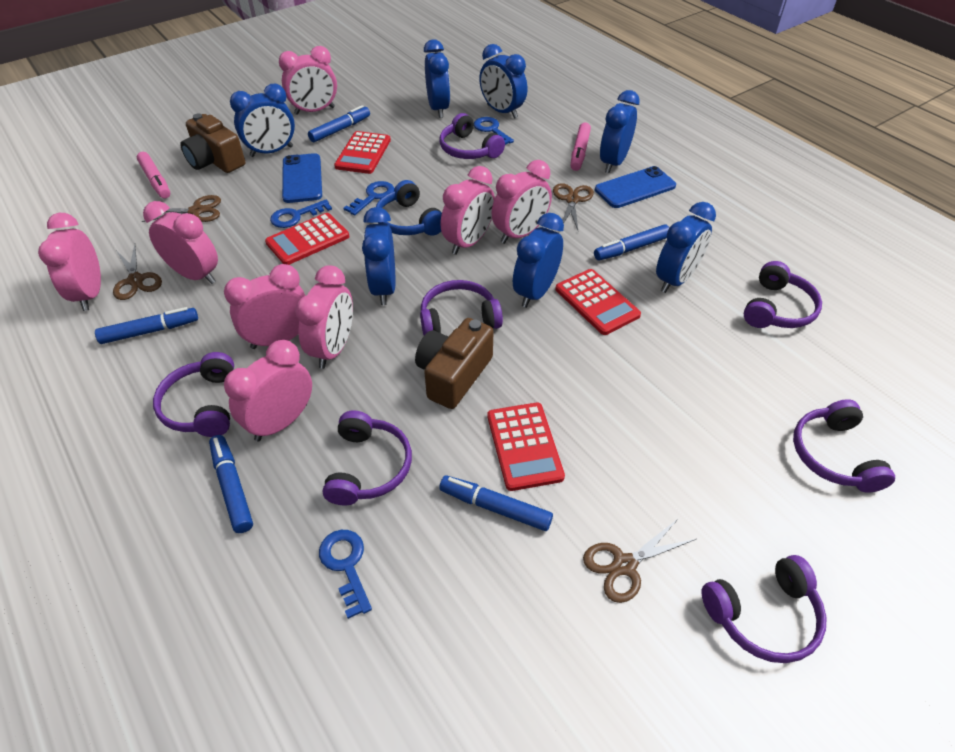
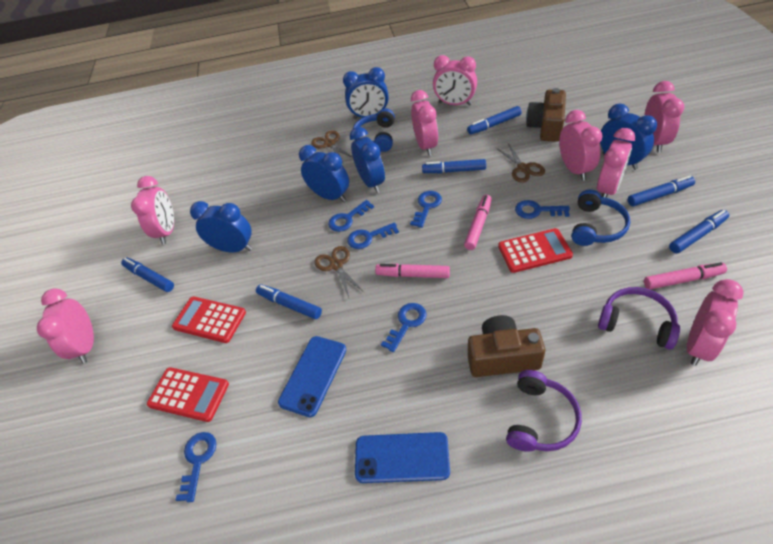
blue clock: 7 -> 5
blue headphones: 1 -> 2
blue key: 4 -> 6
blue marker: 5 -> 6
brown scissors: 4 -> 3
pink marker: 2 -> 3
purple headphones: 7 -> 2
red calculator: 4 -> 3

